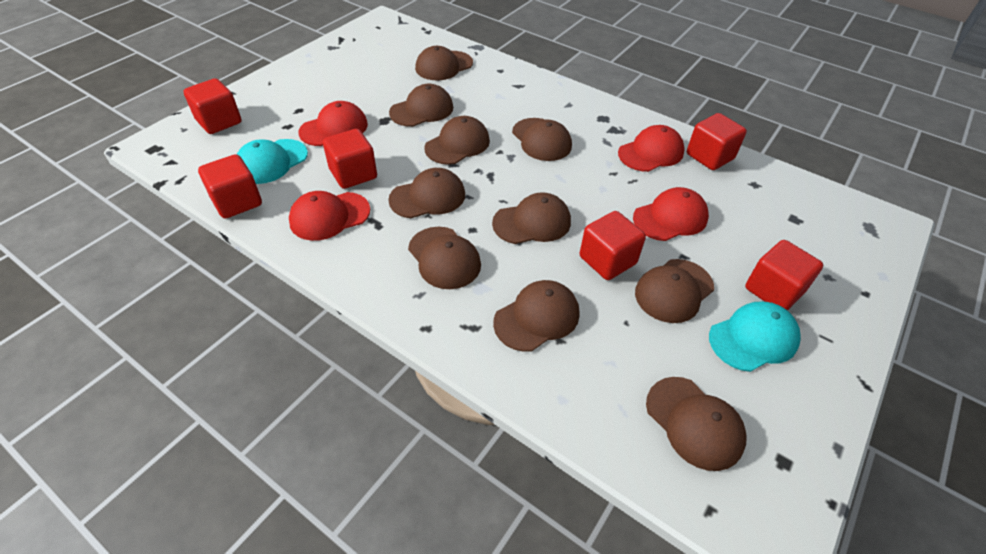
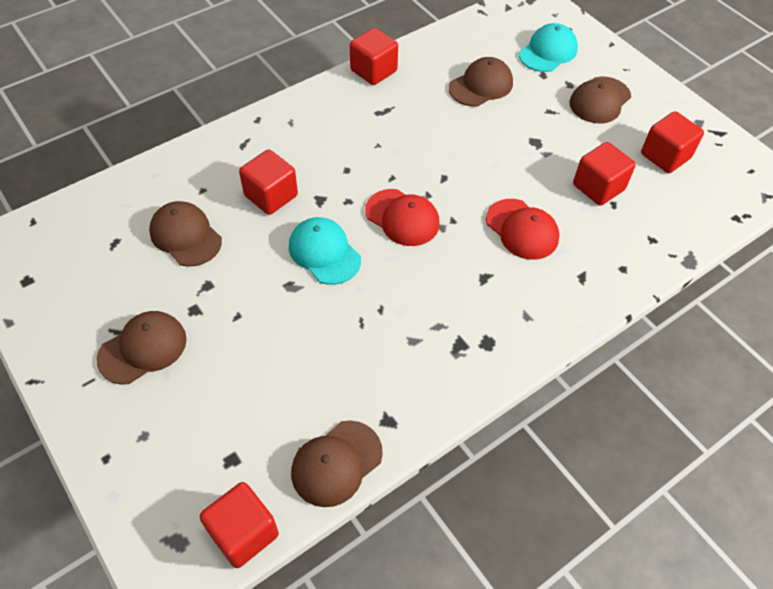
brown cap: 10 -> 5
red cap: 4 -> 2
red cube: 6 -> 5

